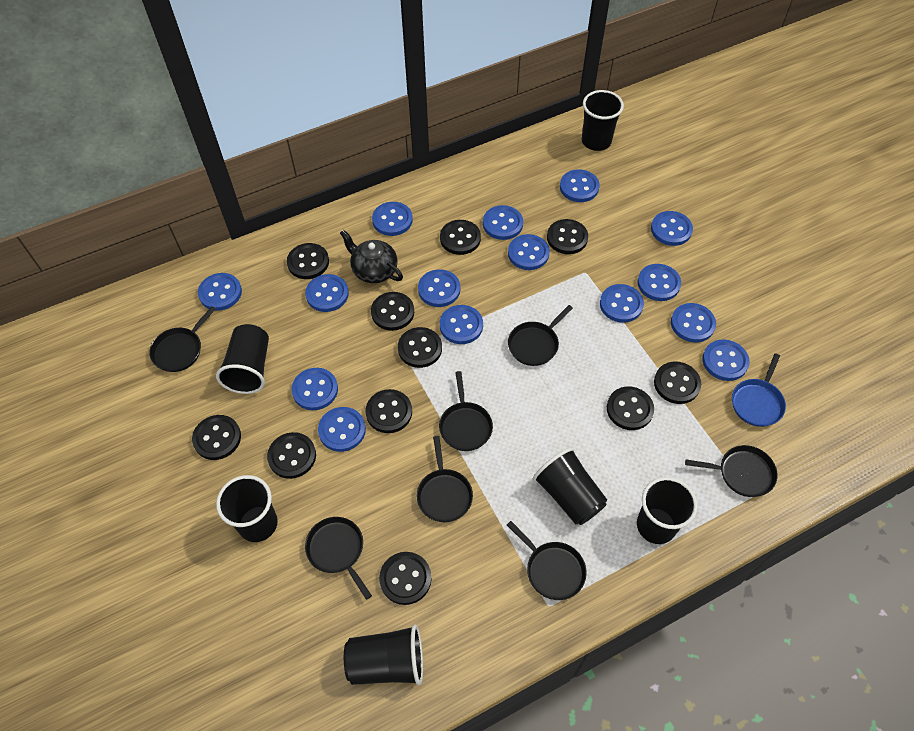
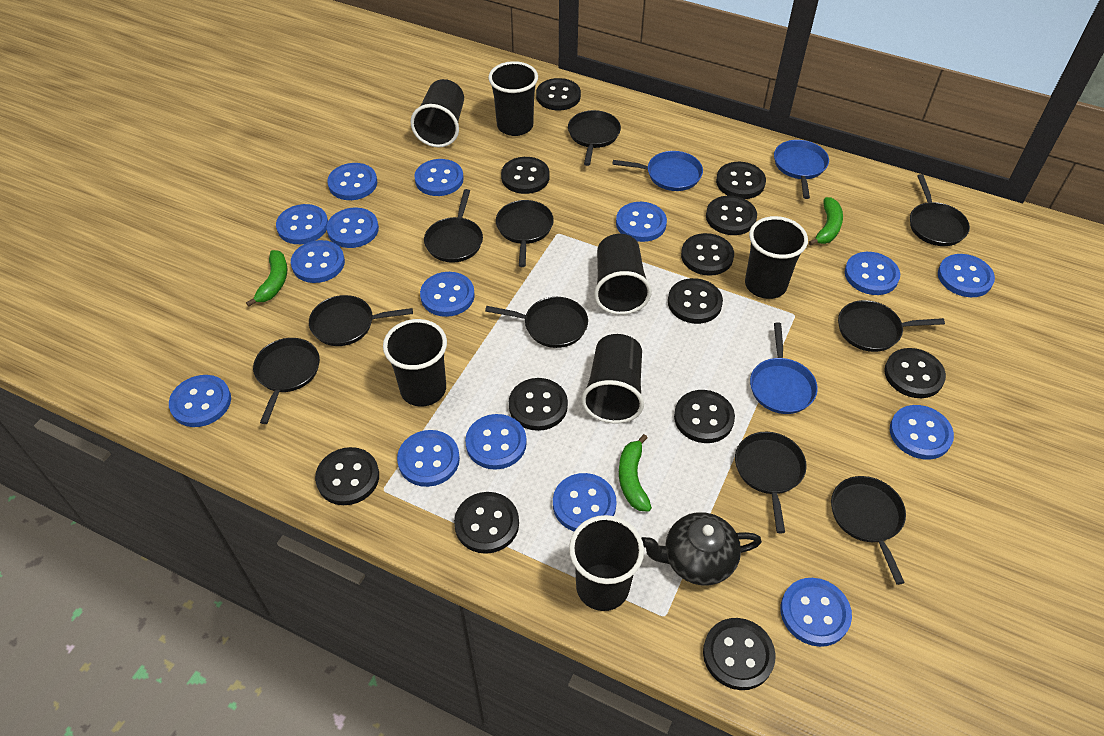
black button: 11 -> 12
black cup: 6 -> 7
black pan: 7 -> 10
blue pan: 1 -> 3
green banana: 0 -> 3

